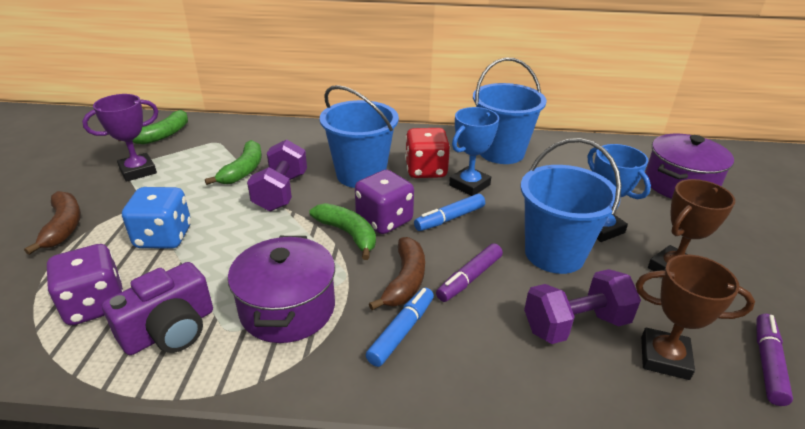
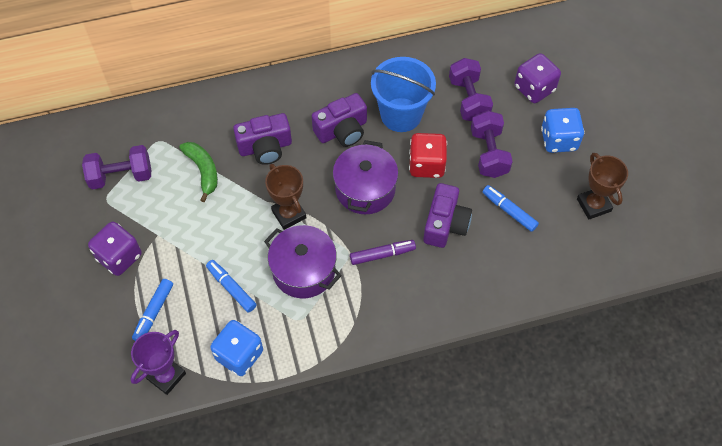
blue bucket: 3 -> 1
blue dice: 1 -> 2
blue marker: 2 -> 3
blue trophy: 2 -> 0
brown banana: 2 -> 0
green banana: 3 -> 1
purple camera: 1 -> 3
purple dumbbell: 2 -> 3
purple marker: 2 -> 1

